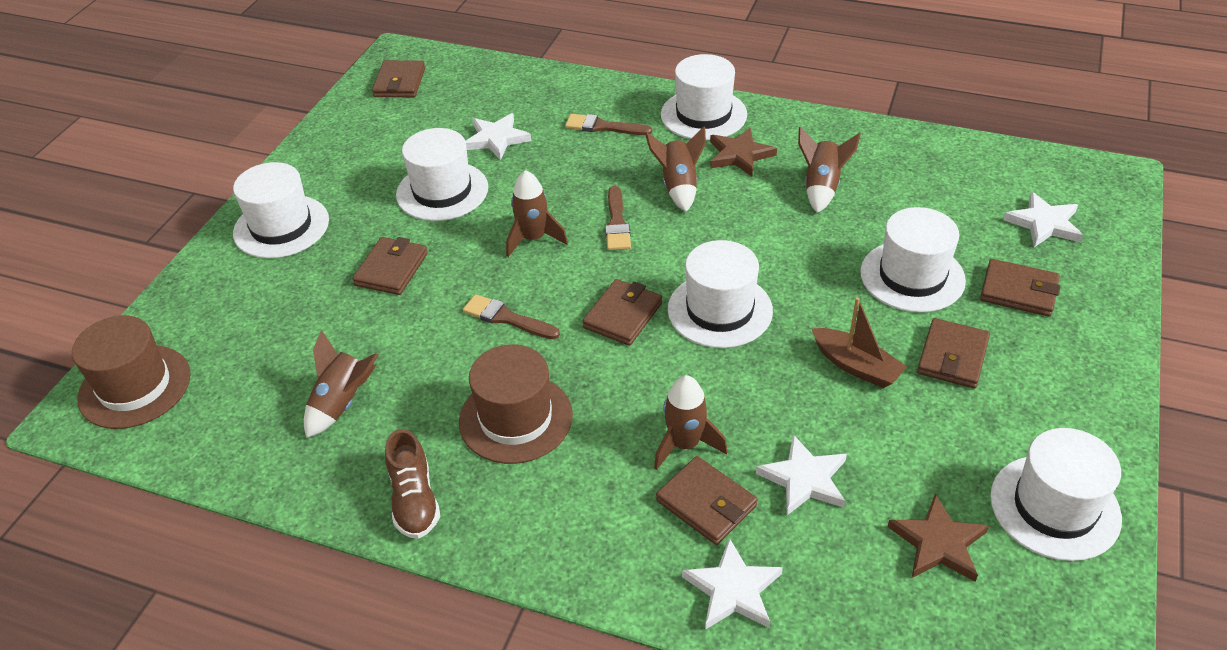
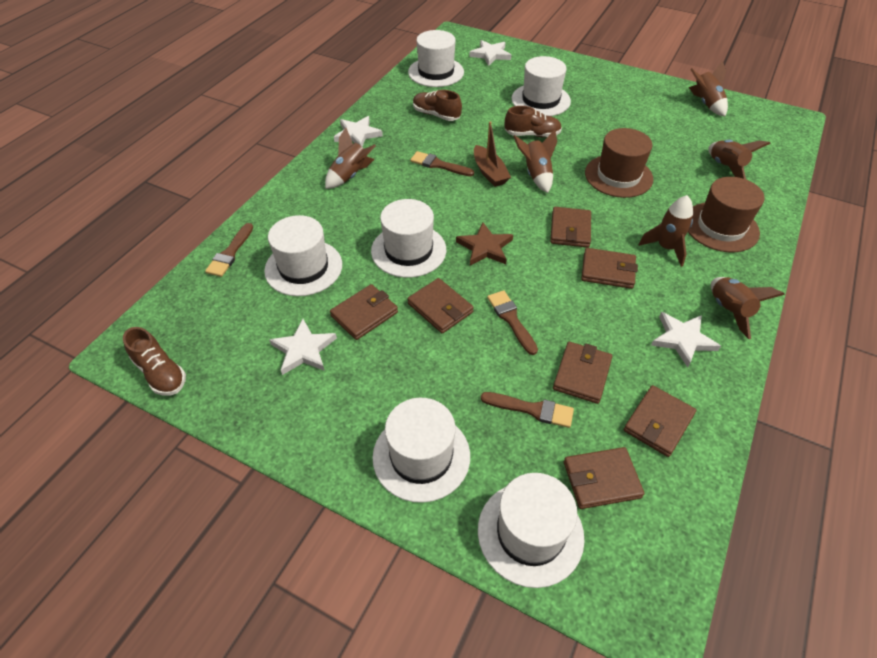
brown brush: 3 -> 4
brown rocket: 5 -> 6
brown shoe: 1 -> 3
brown star: 2 -> 1
brown wallet: 6 -> 7

